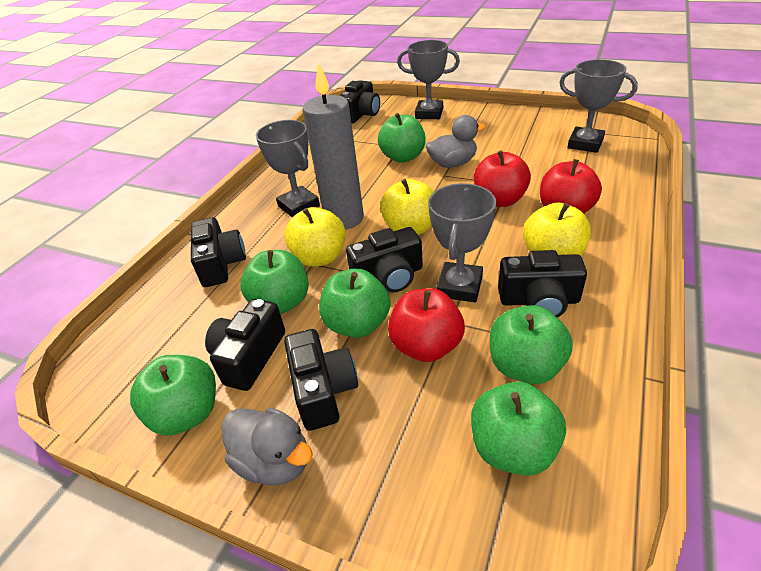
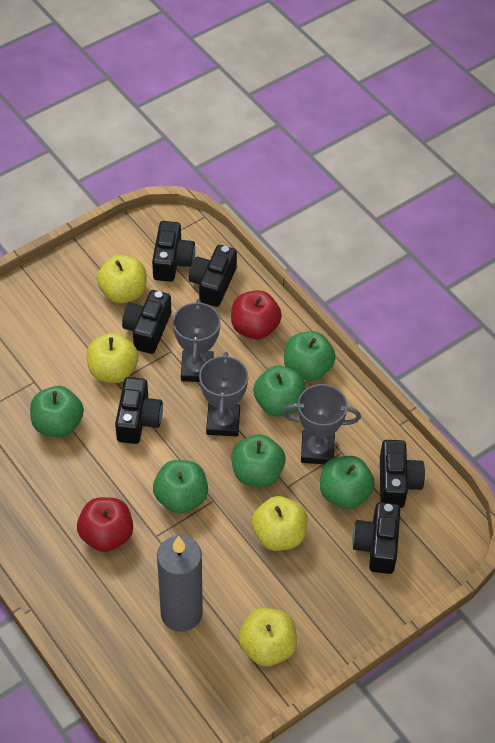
grey duck: 2 -> 0
grey trophy: 4 -> 3
red apple: 3 -> 2
yellow apple: 3 -> 4

